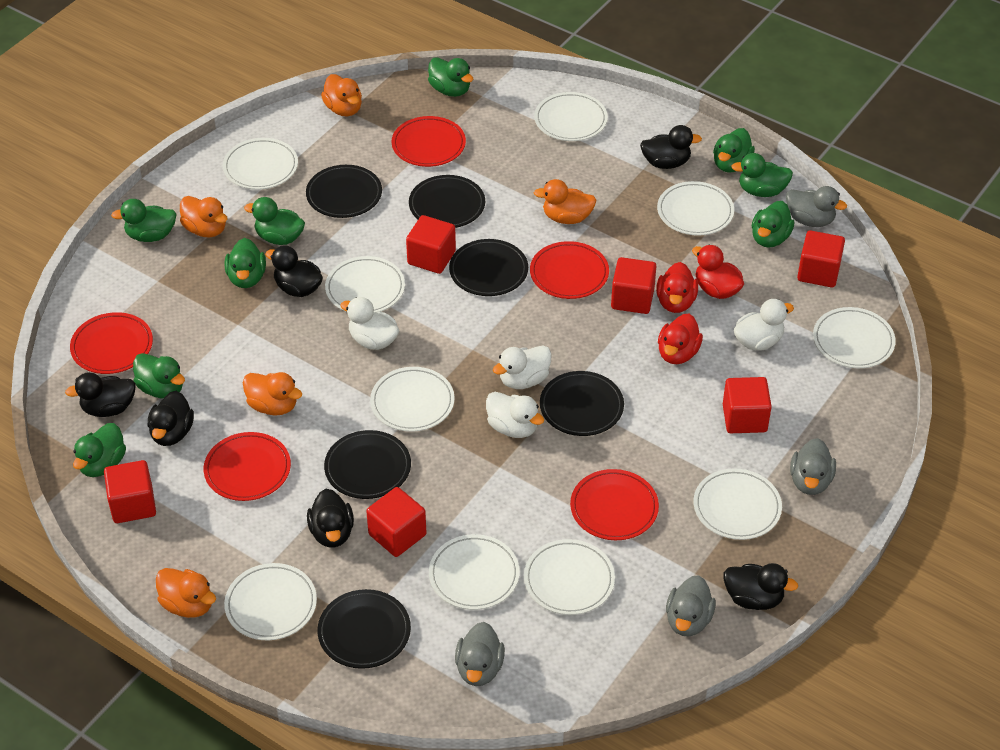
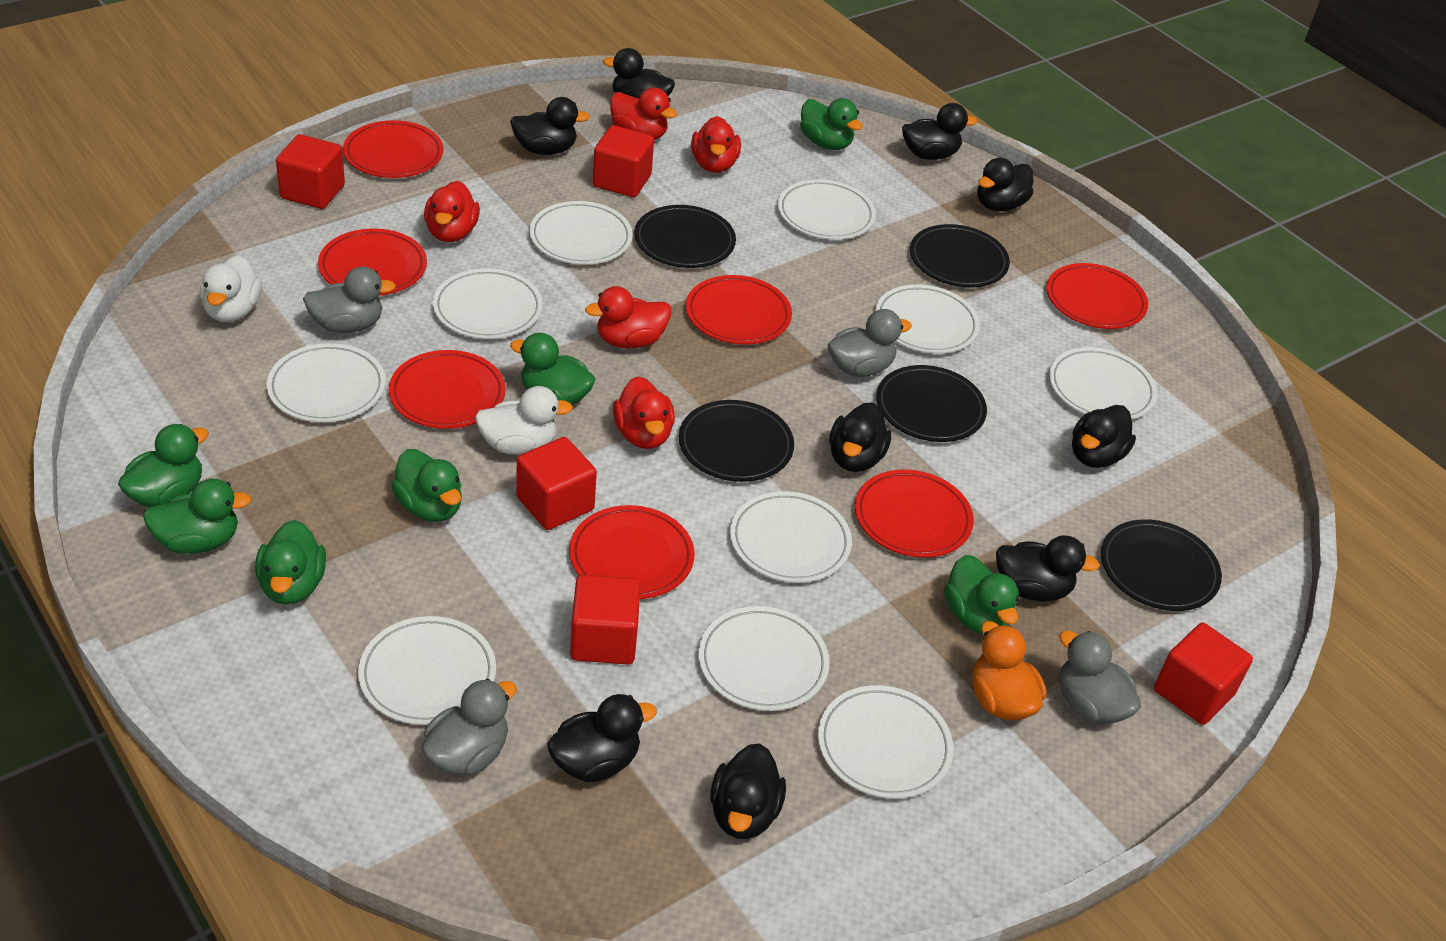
black duck: 6 -> 9
black plate: 6 -> 5
green duck: 9 -> 7
orange duck: 5 -> 1
red cube: 6 -> 5
red duck: 3 -> 5
red plate: 5 -> 7
white duck: 4 -> 2

